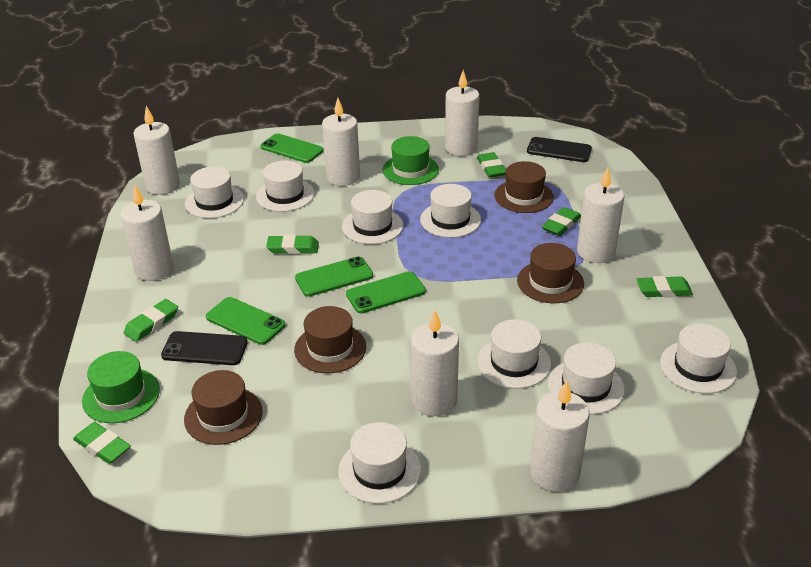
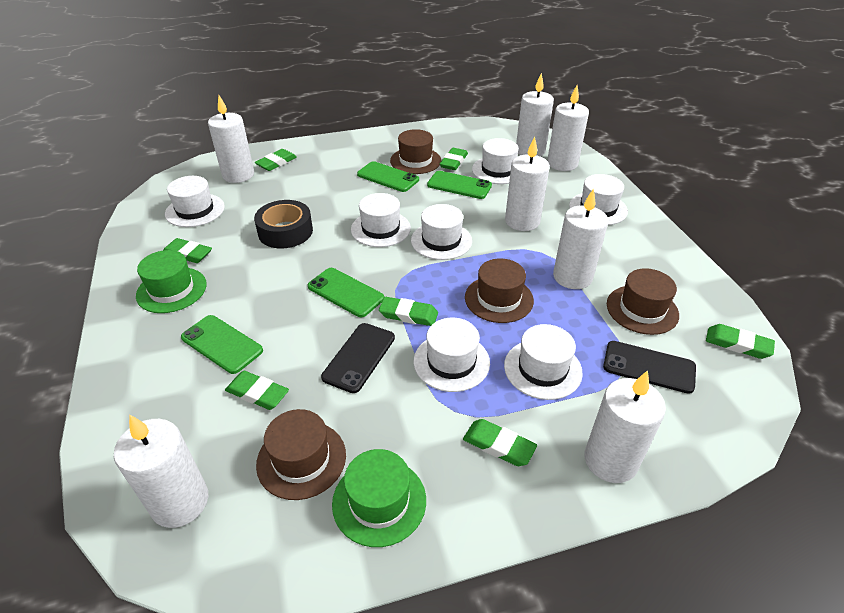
black tape: 0 -> 1
green eraser: 6 -> 7
white hat: 8 -> 7

